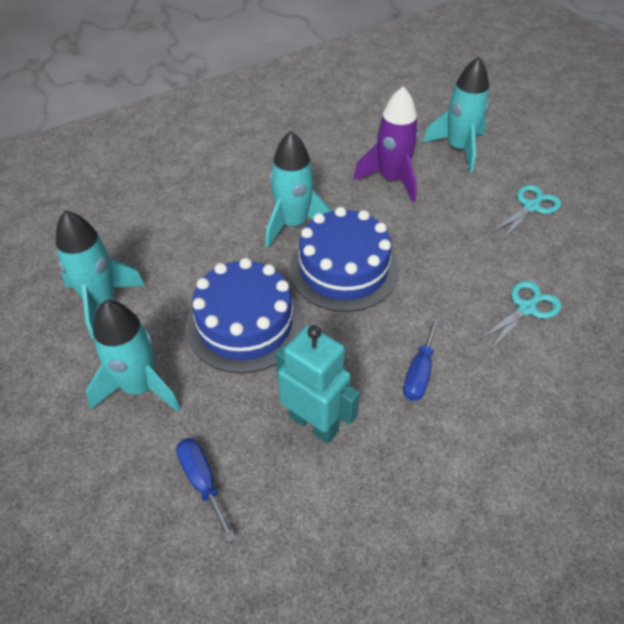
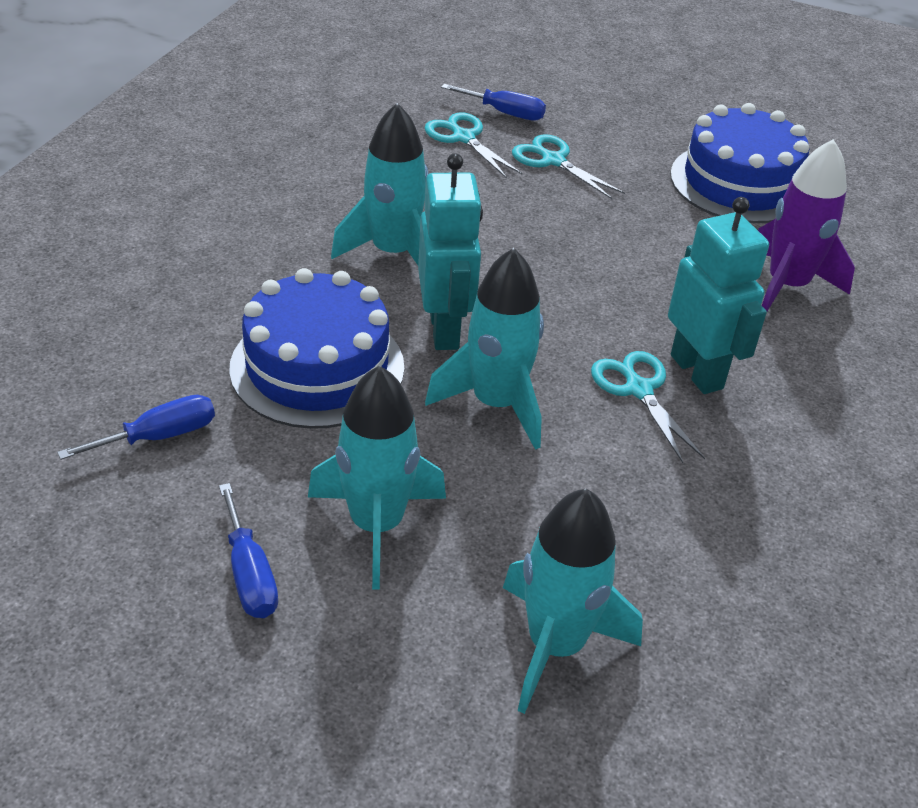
blue screwdriver: 2 -> 3
turquoise robot: 1 -> 2
turquoise scissors: 2 -> 3

